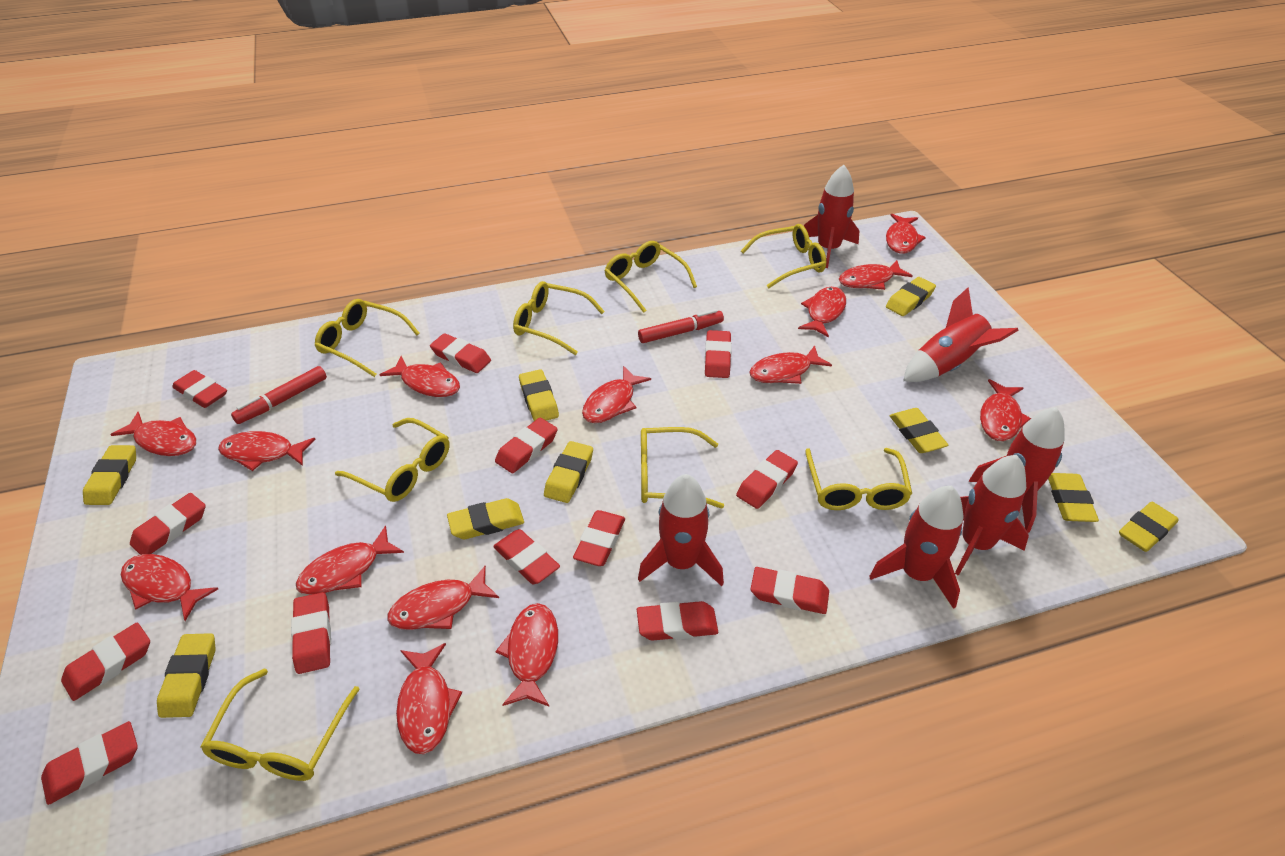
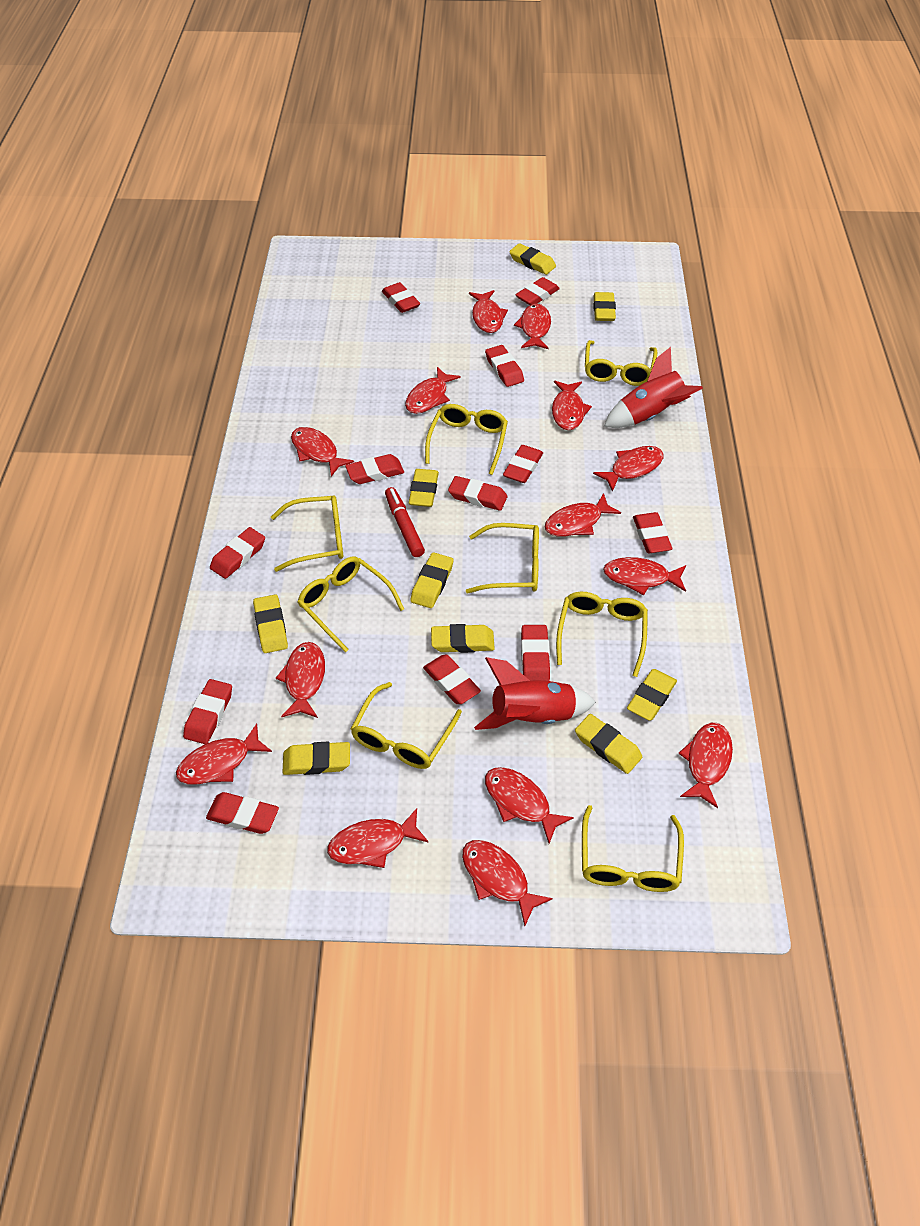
red eraser: 13 -> 12
red marker: 2 -> 1
red rocket: 6 -> 2

